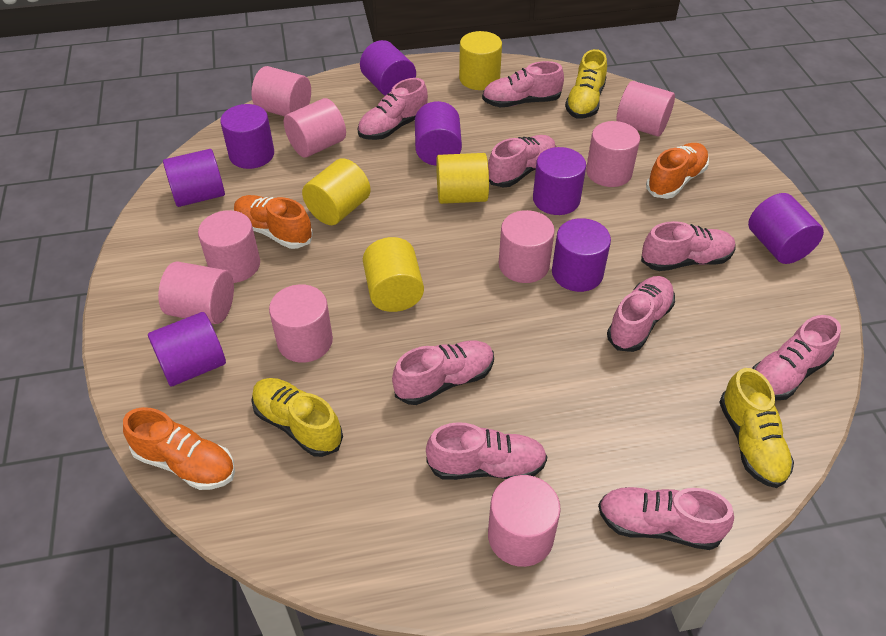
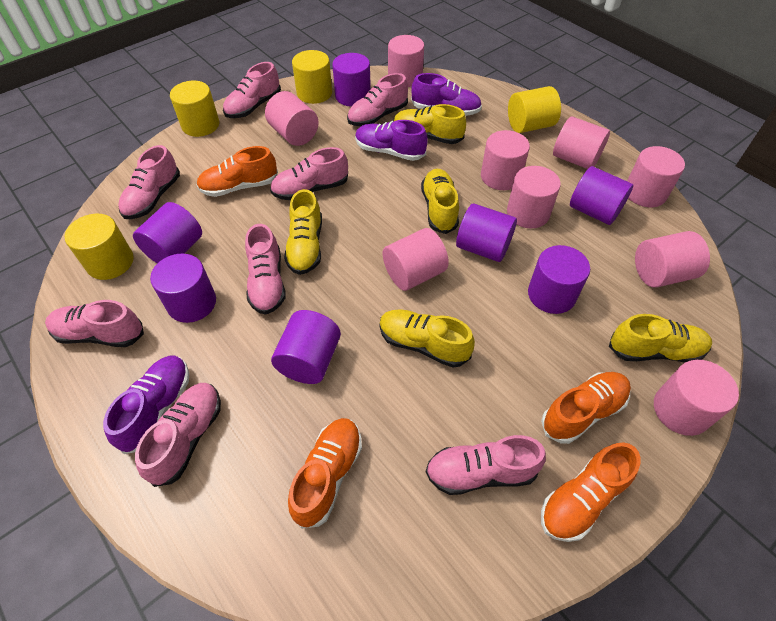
orange shoe: 3 -> 4
pink shoe: 9 -> 8
purple cylinder: 8 -> 7
purple shoe: 0 -> 3
yellow shoe: 3 -> 5

